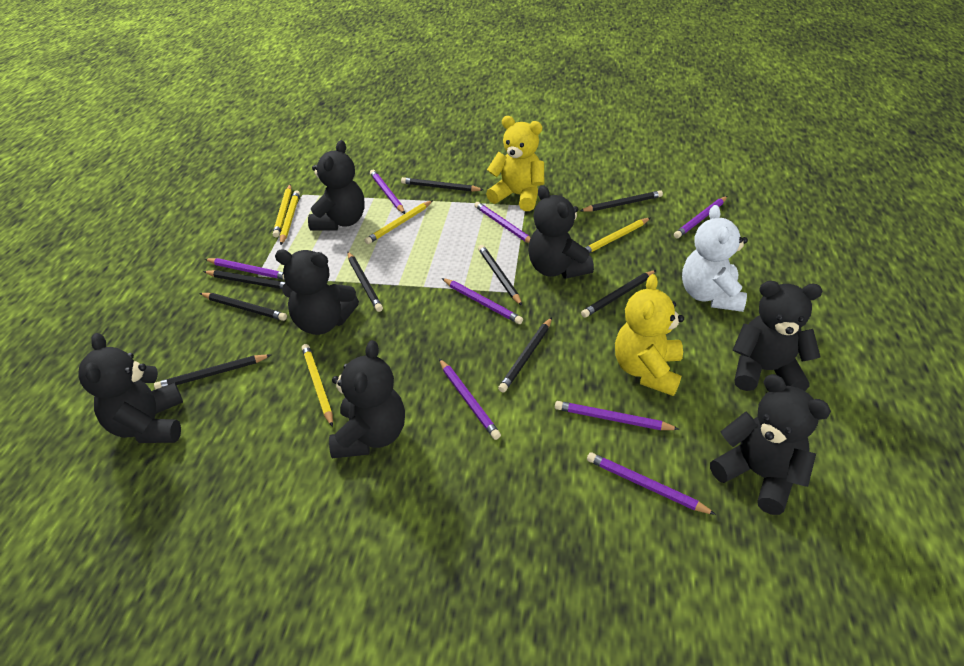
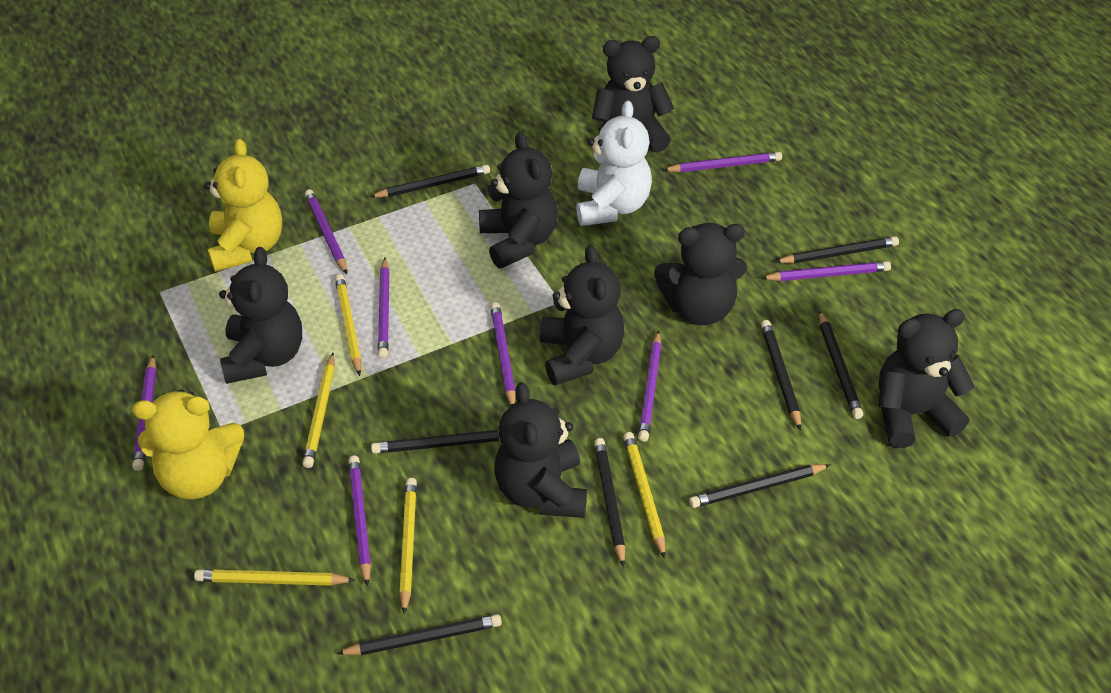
black pencil: 9 -> 8

